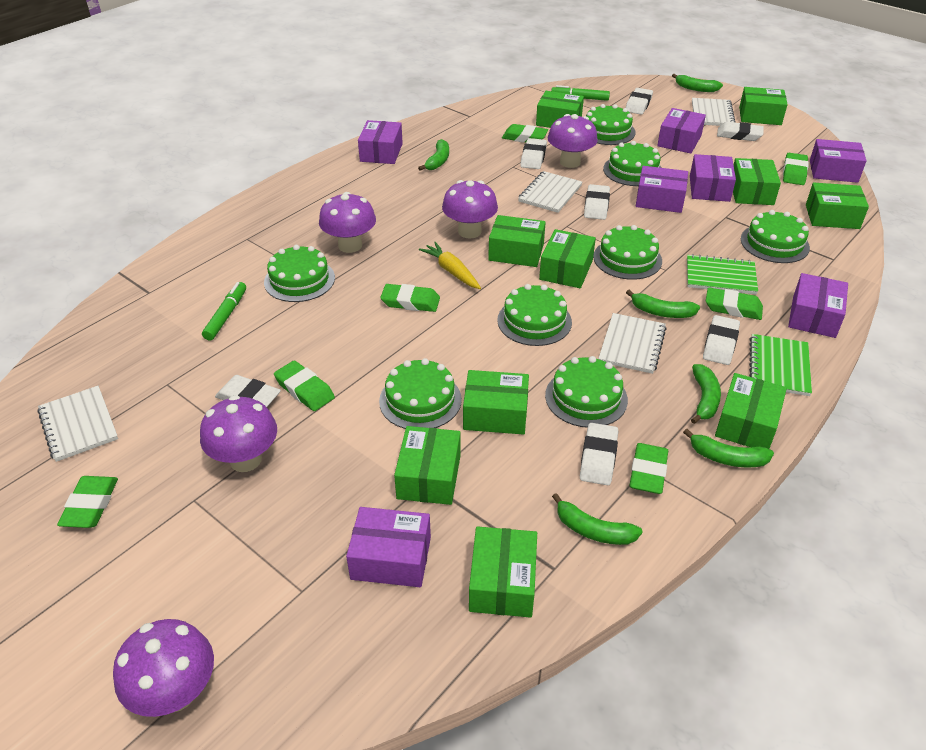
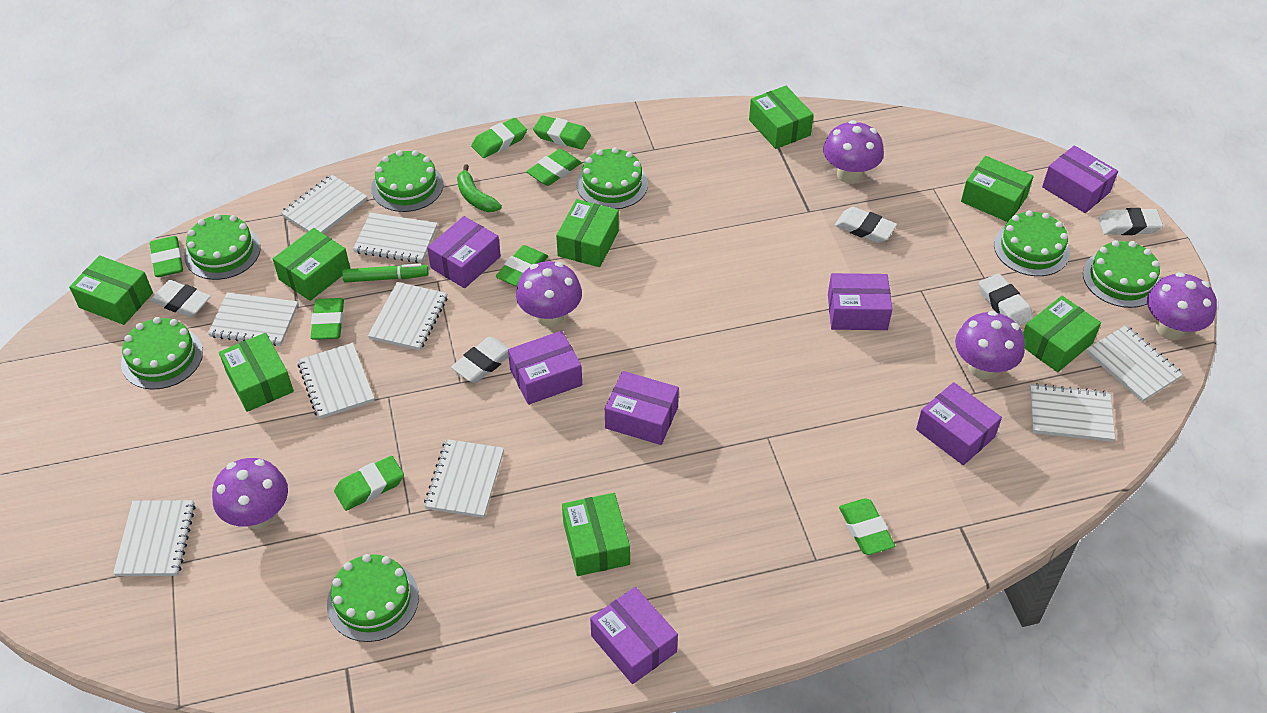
green banana: 6 -> 1
green box: 10 -> 8
green cake: 8 -> 7
green eraser: 7 -> 8
green marker: 2 -> 1
green notebook: 2 -> 0
white eraser: 7 -> 5
white notebook: 4 -> 9
yellow carrot: 1 -> 0

